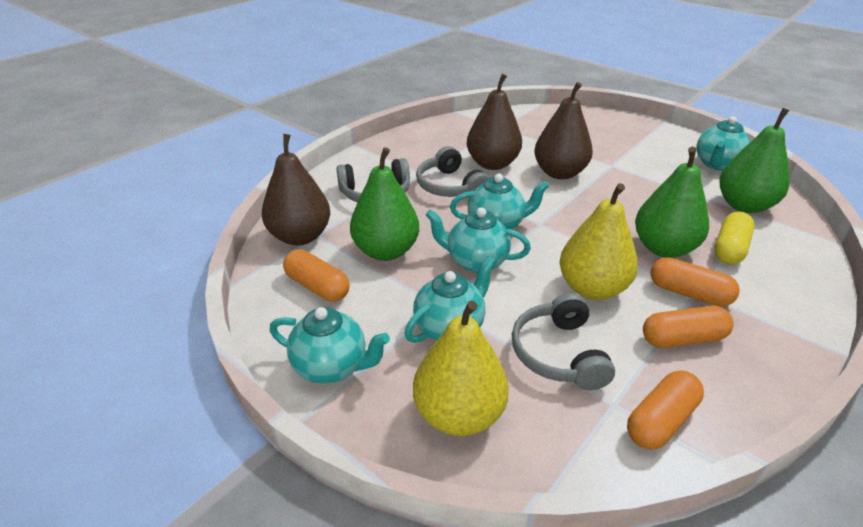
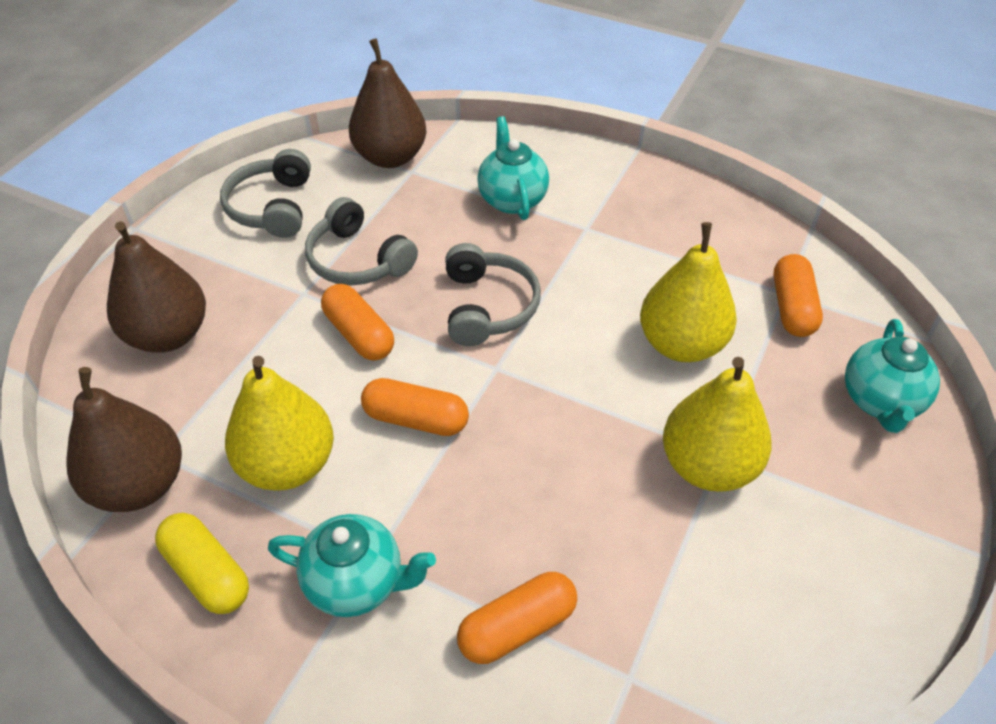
green pear: 3 -> 0
turquoise teapot: 5 -> 3
yellow pear: 2 -> 3

